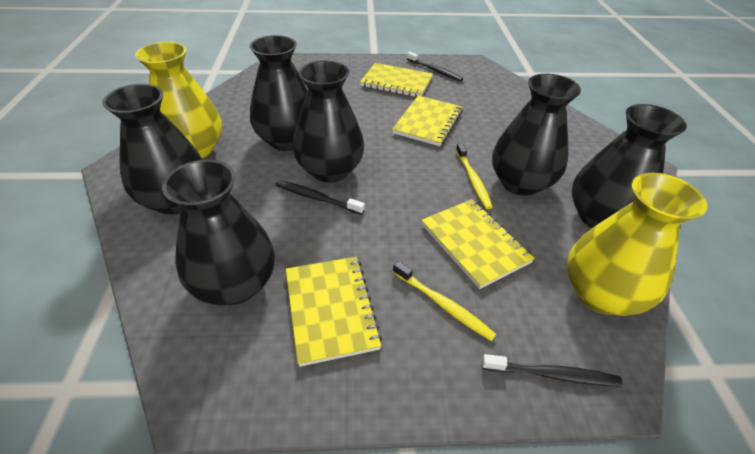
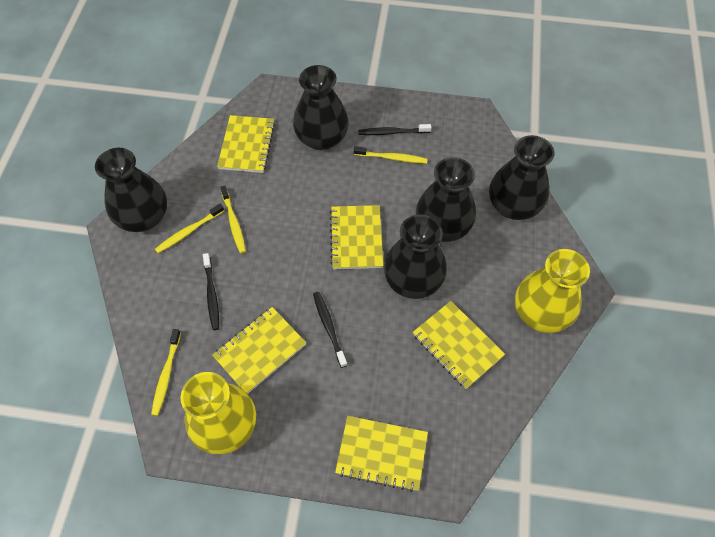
black vase: 6 -> 5
yellow notebook: 4 -> 5
yellow toothbrush: 2 -> 4

